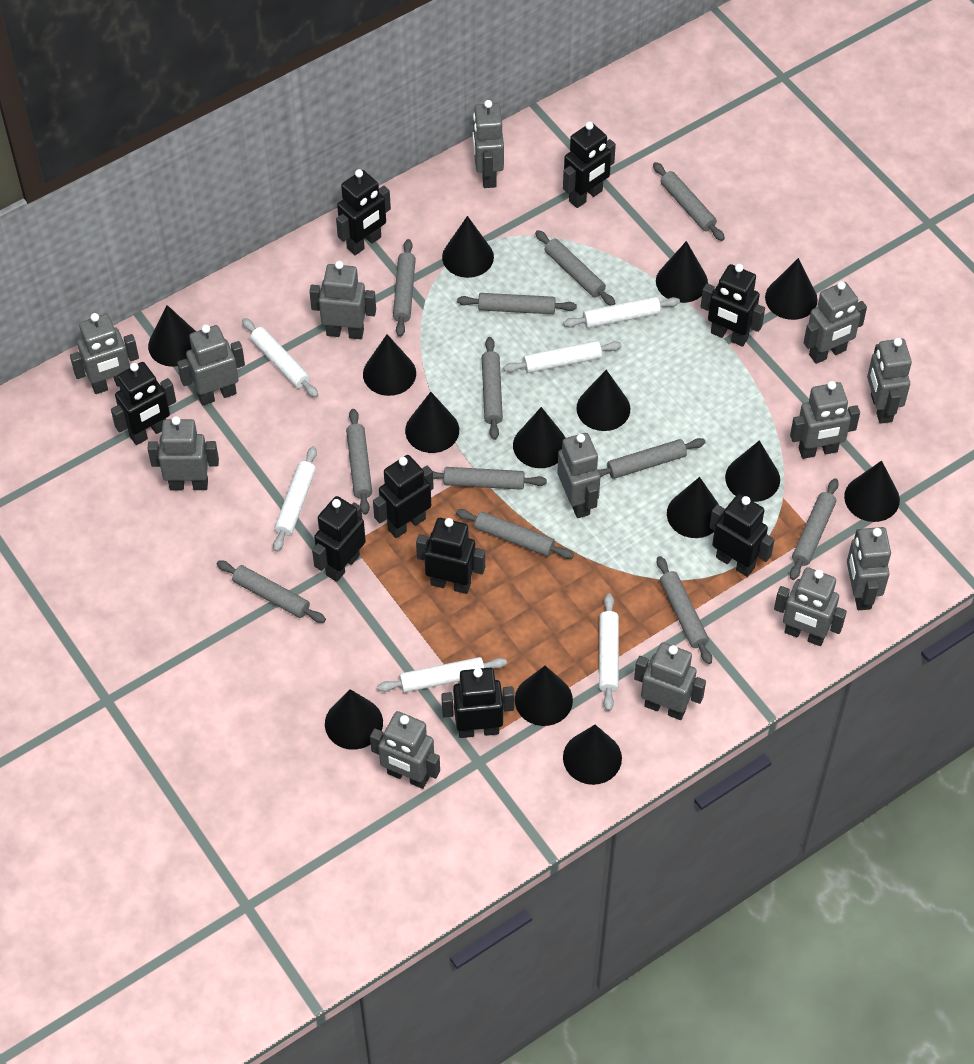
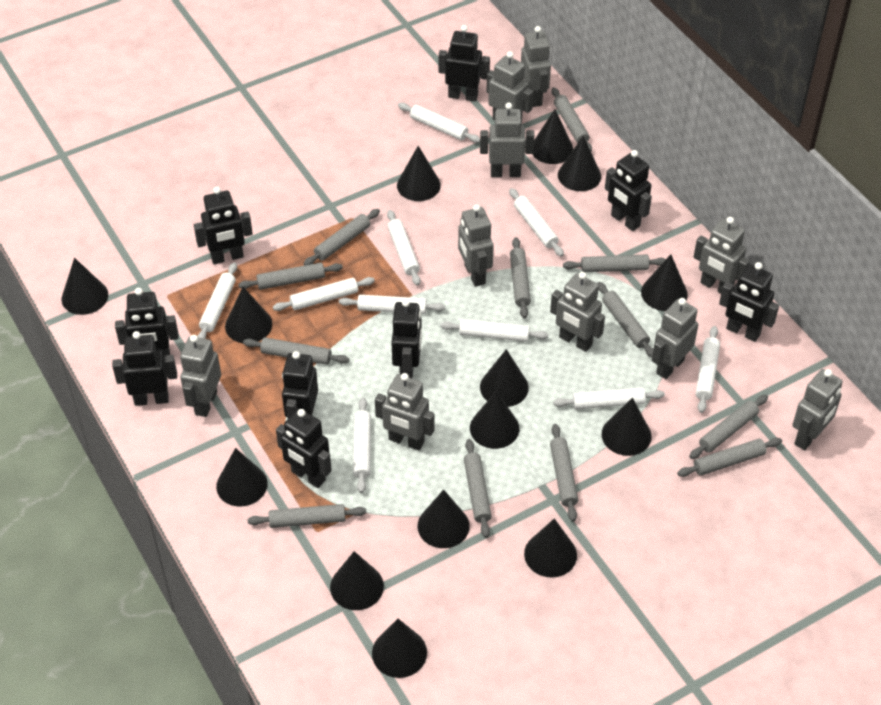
grey robot: 13 -> 10
white rolling pin: 6 -> 10

